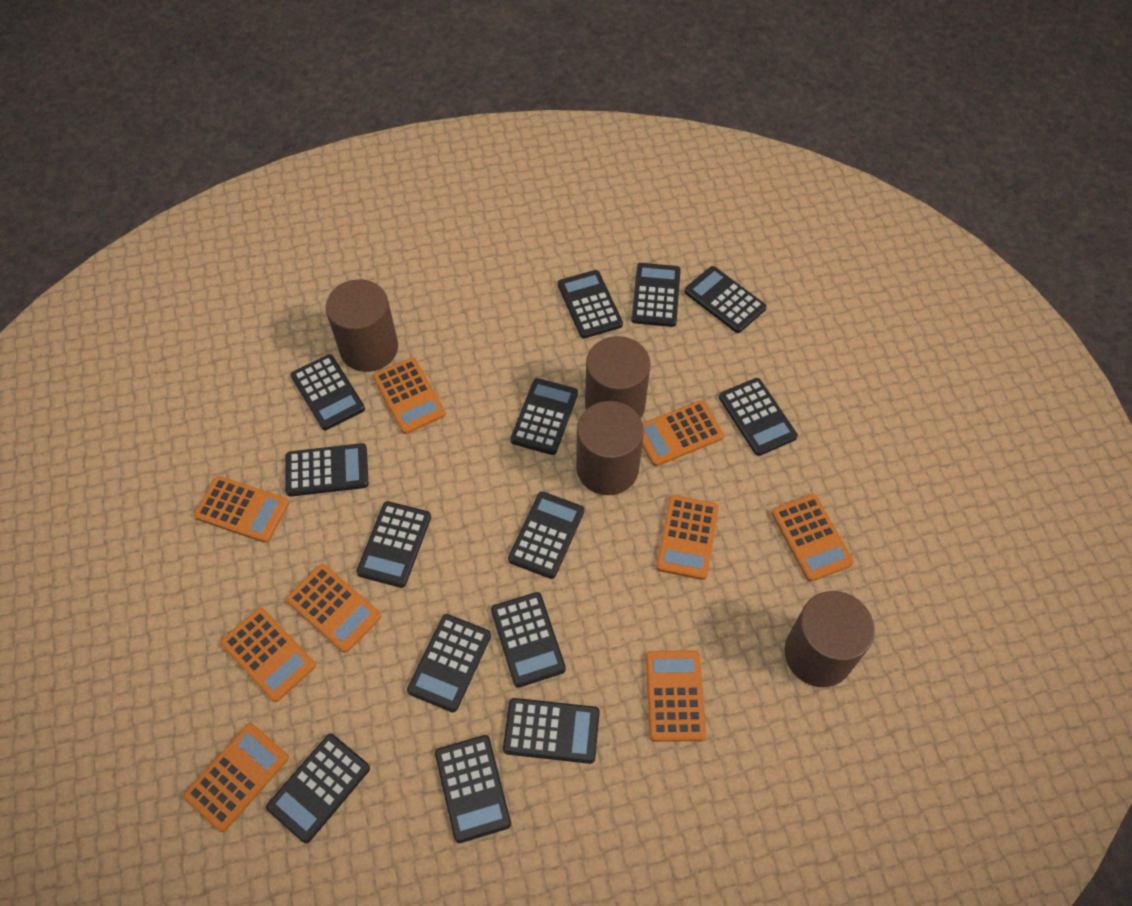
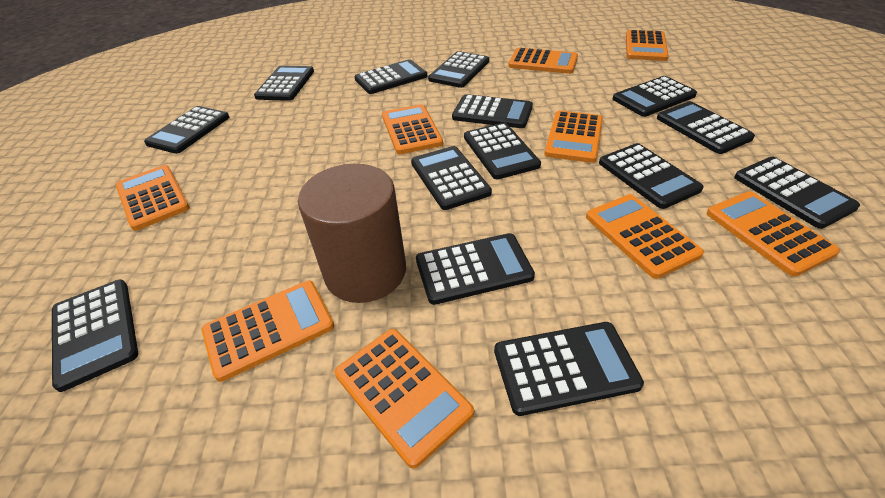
brown cylinder: 4 -> 1

